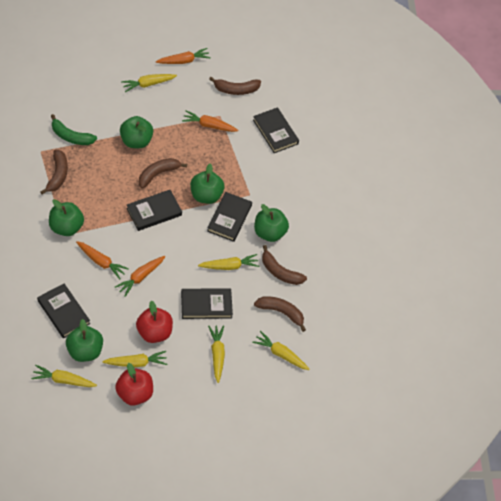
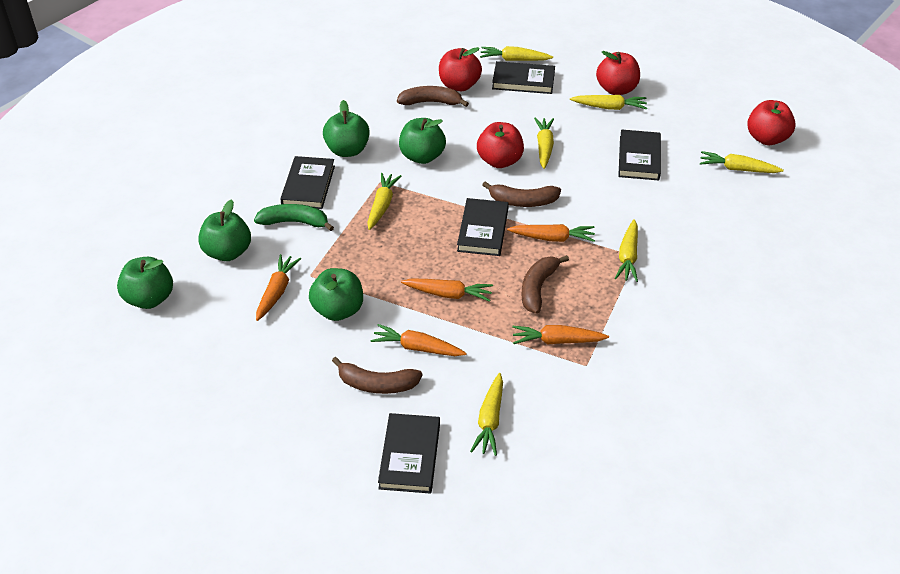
brown banana: 5 -> 4
orange carrot: 4 -> 5
red apple: 2 -> 4
yellow carrot: 6 -> 7

